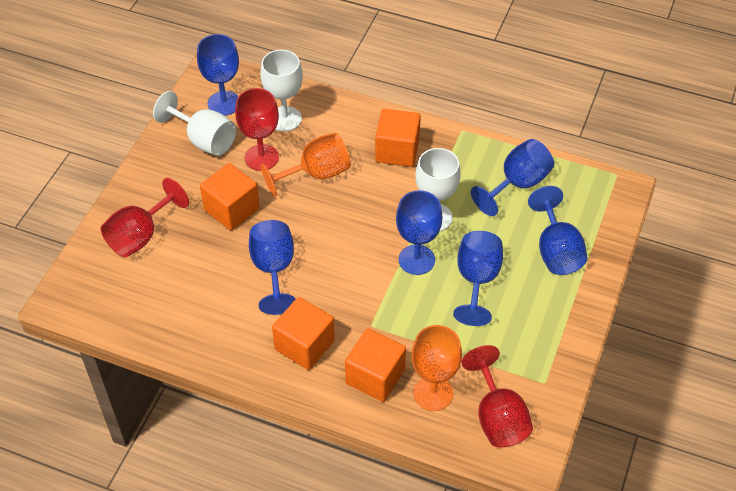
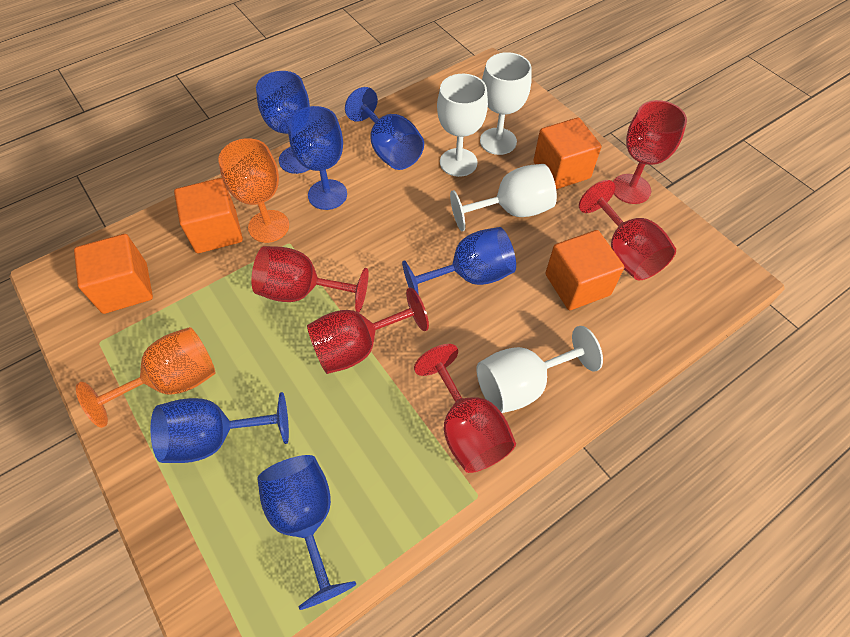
red goblet: 3 -> 5
white goblet: 3 -> 4

